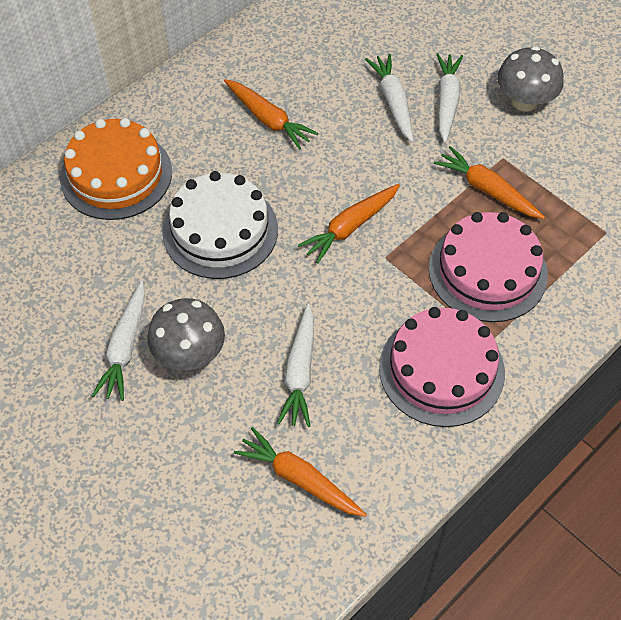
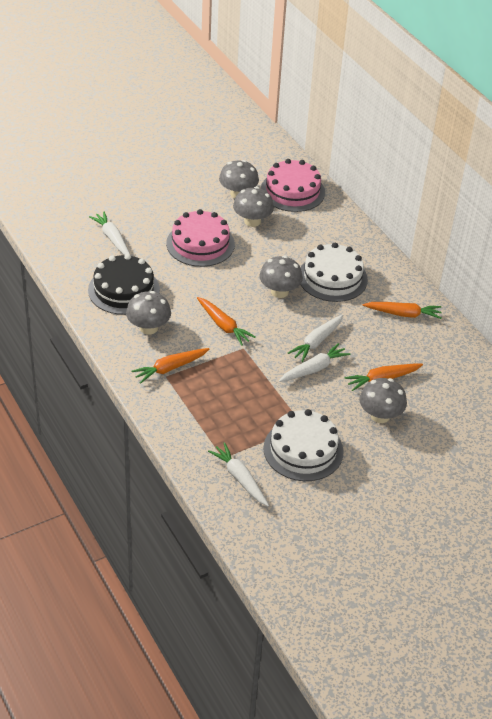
black cake: 0 -> 1
grey mushroom: 2 -> 5
orange cake: 1 -> 0
white cake: 1 -> 2

